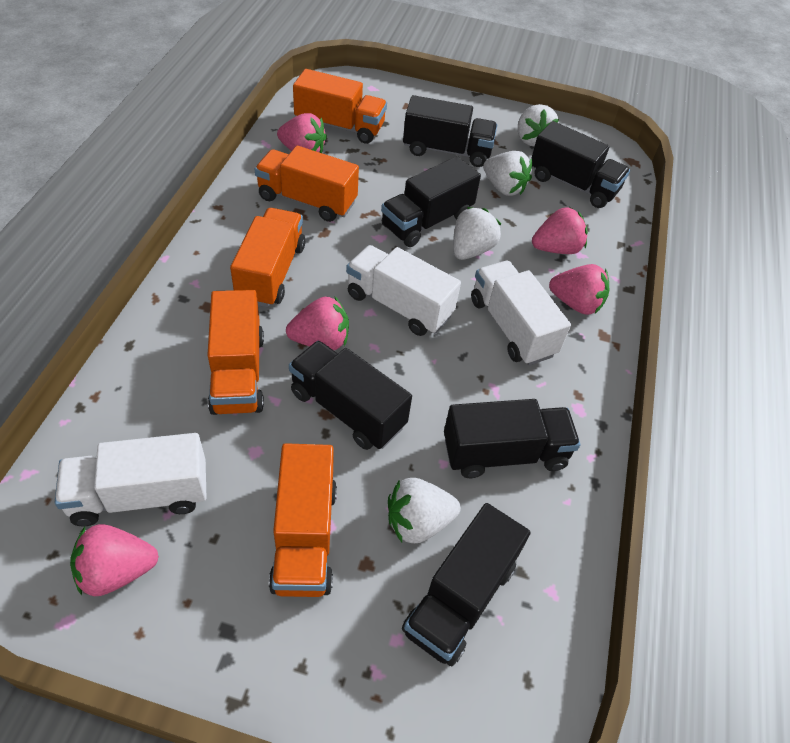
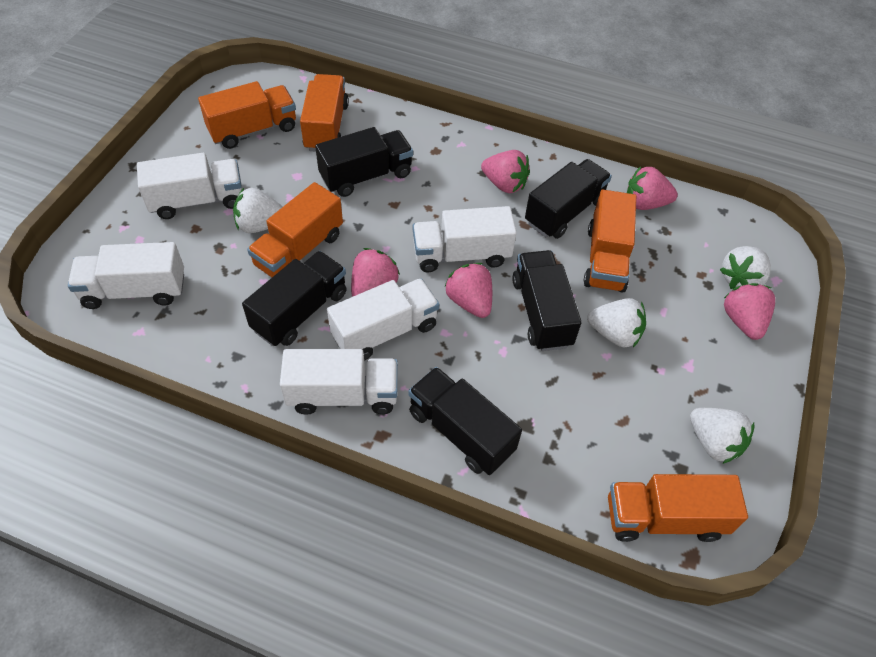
black truck: 6 -> 5
white truck: 3 -> 5

